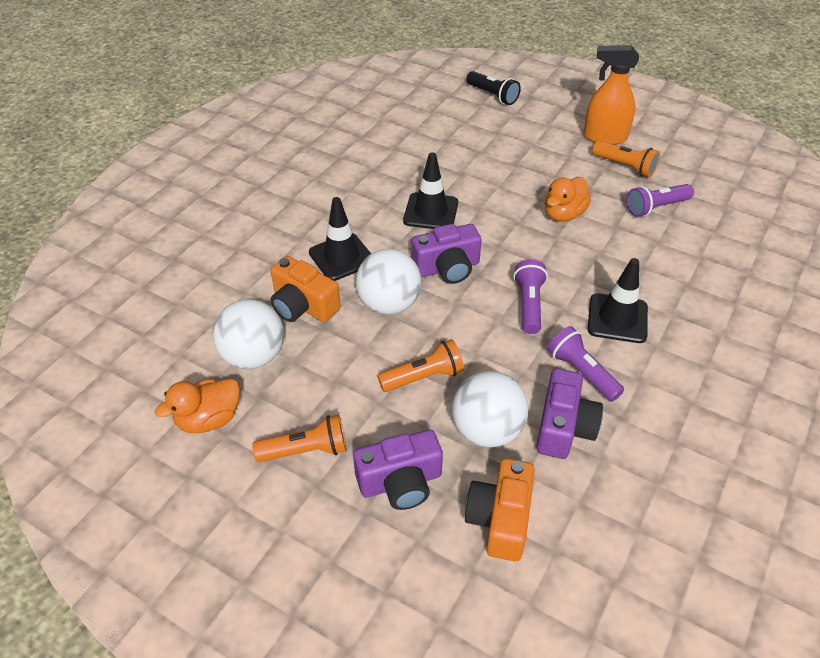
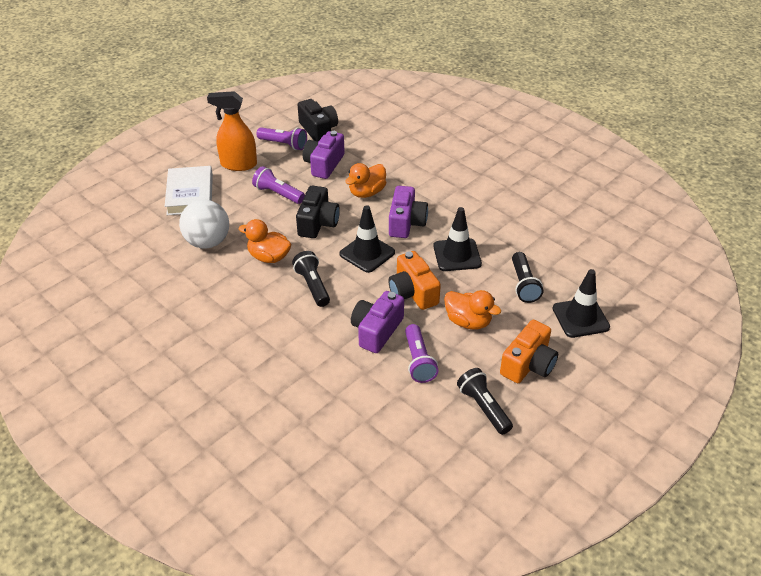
black camera: 0 -> 2
black flashlight: 1 -> 3
orange duck: 2 -> 3
orange flashlight: 3 -> 0
white ball: 3 -> 1
white book: 0 -> 1

